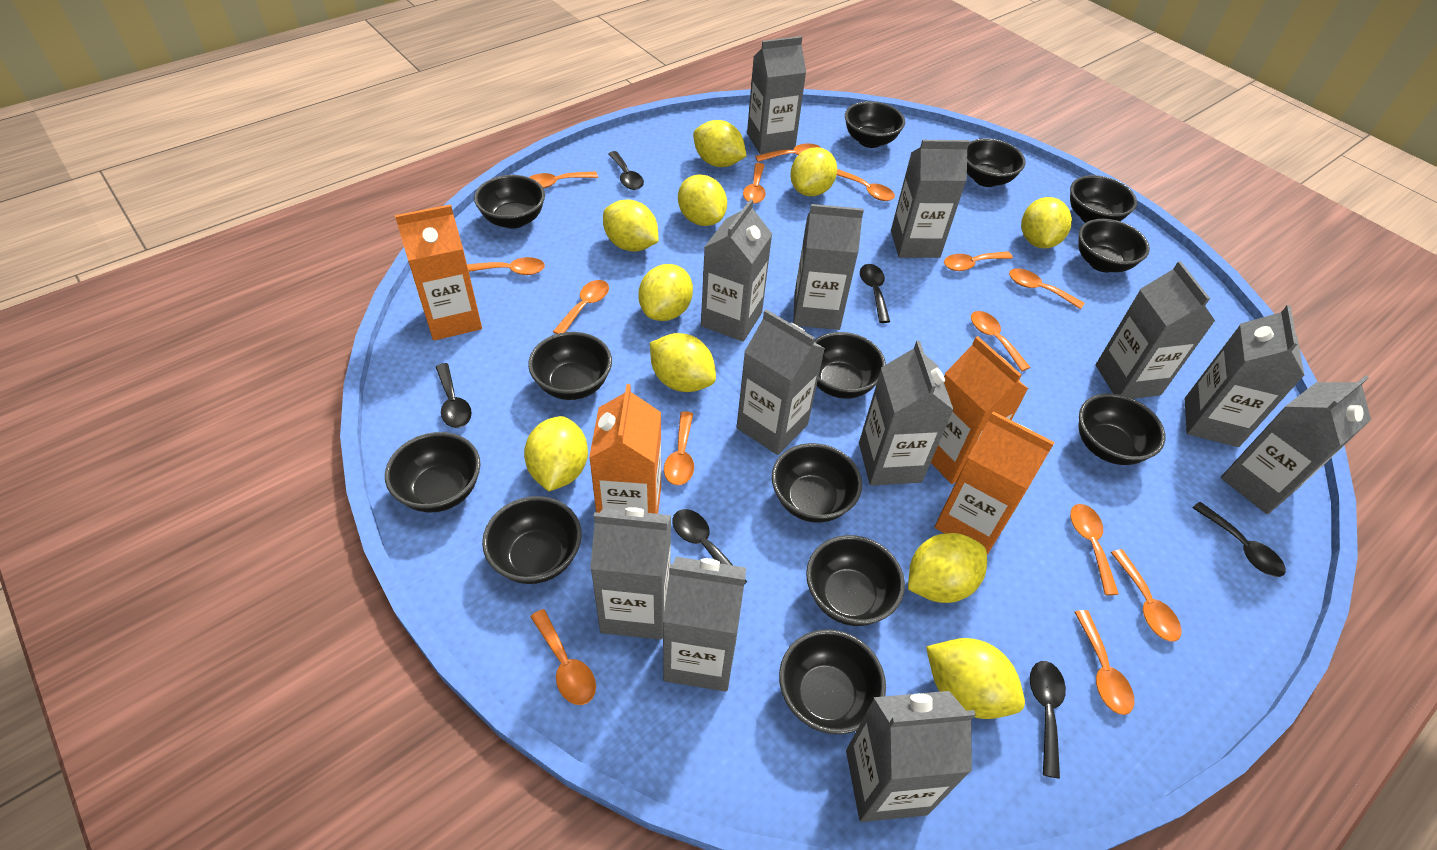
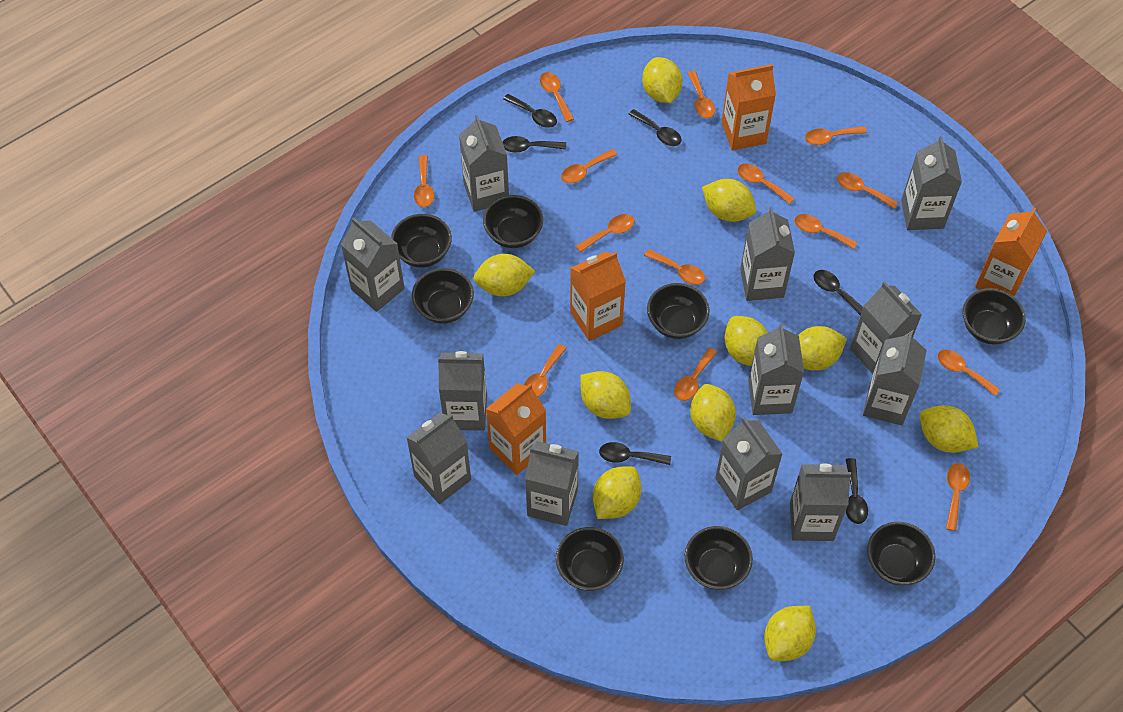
black bowl: 13 -> 8

